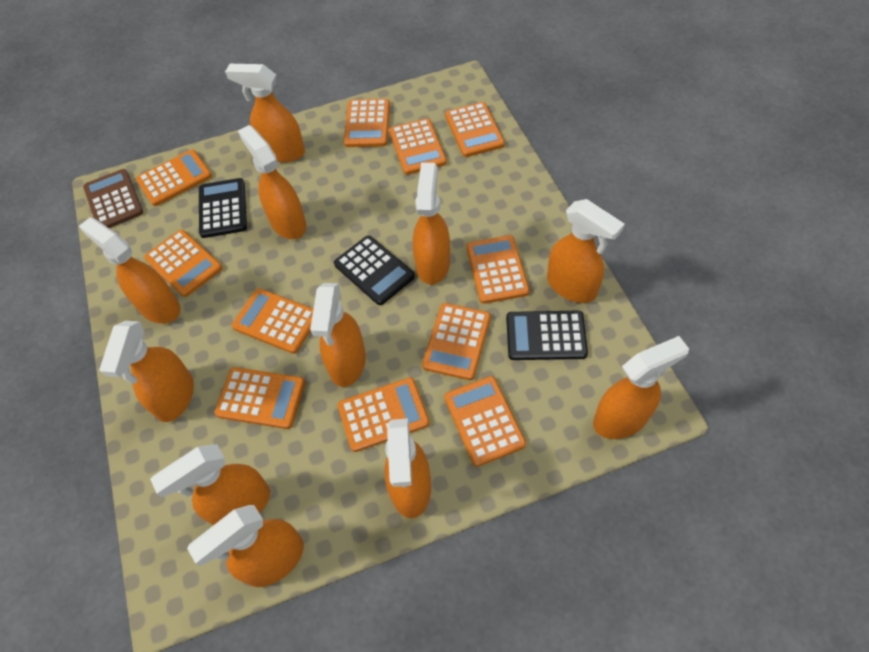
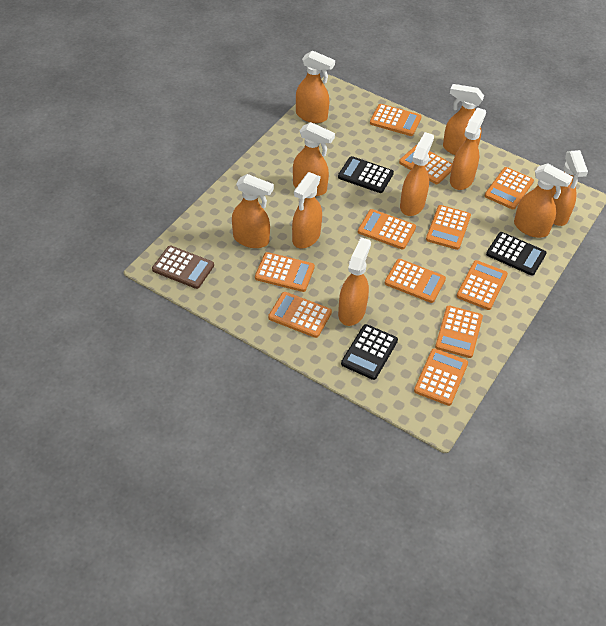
orange spray bottle: 11 -> 10

